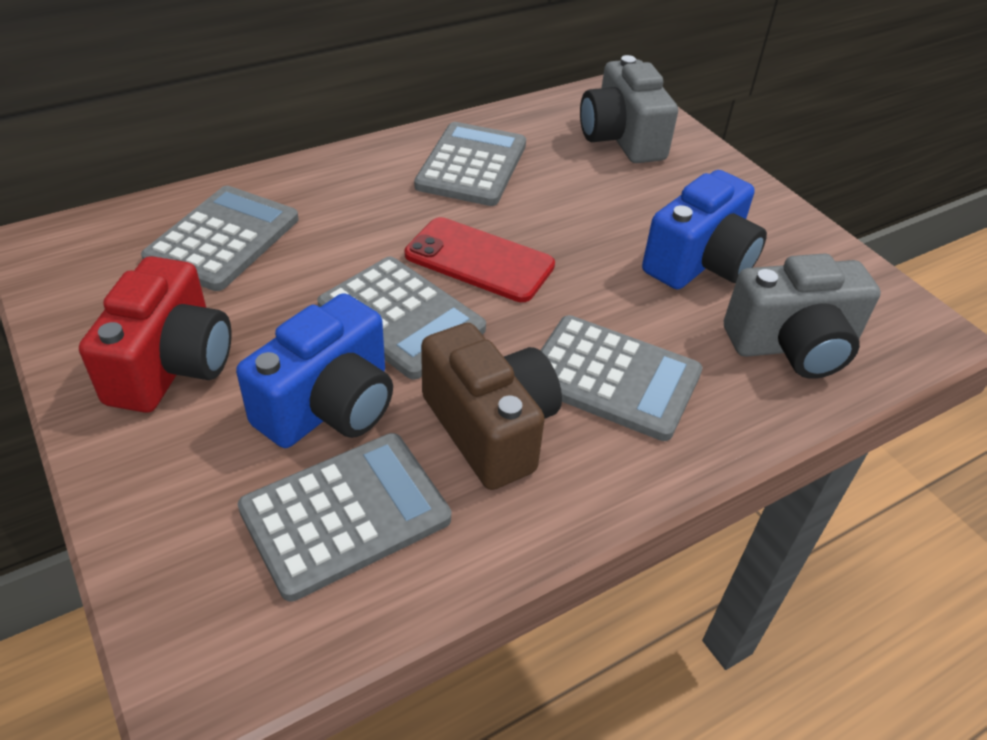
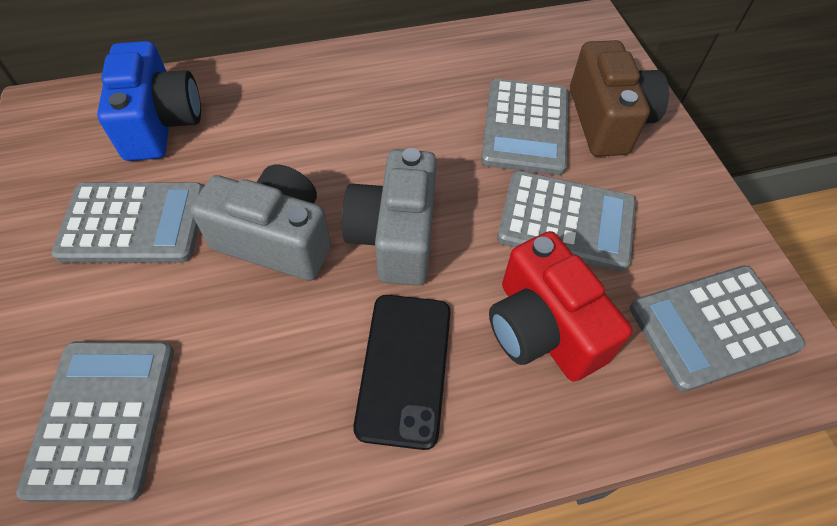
black phone: 0 -> 1
blue camera: 2 -> 1
red phone: 1 -> 0

